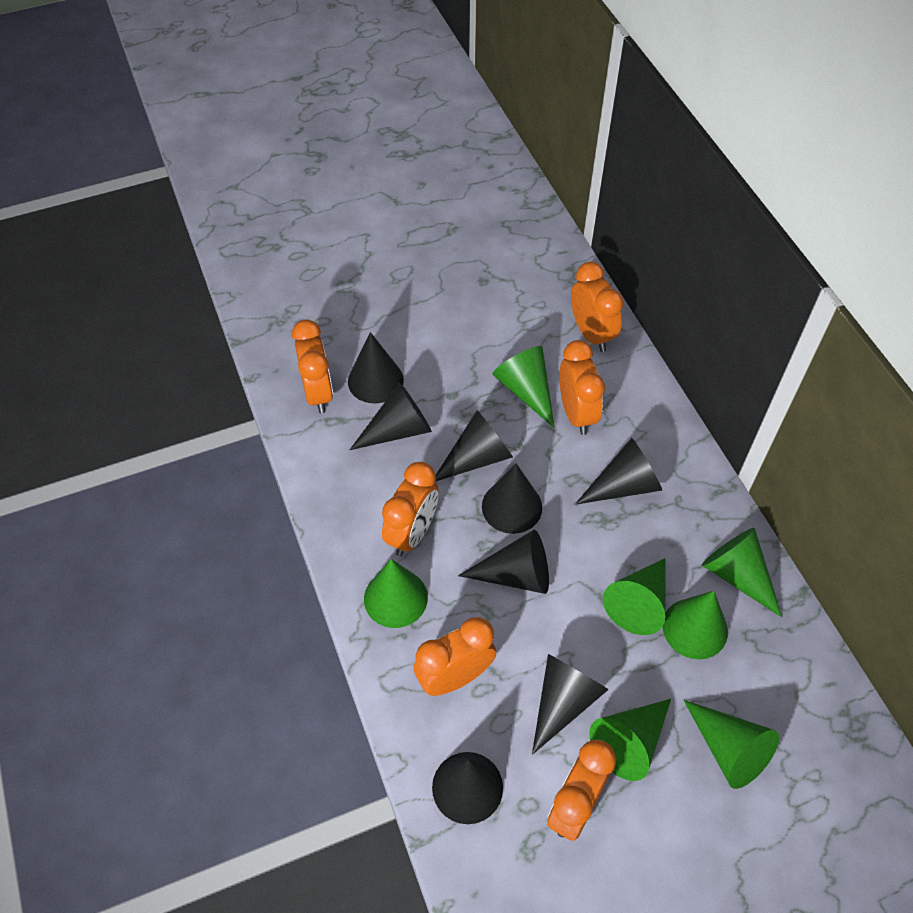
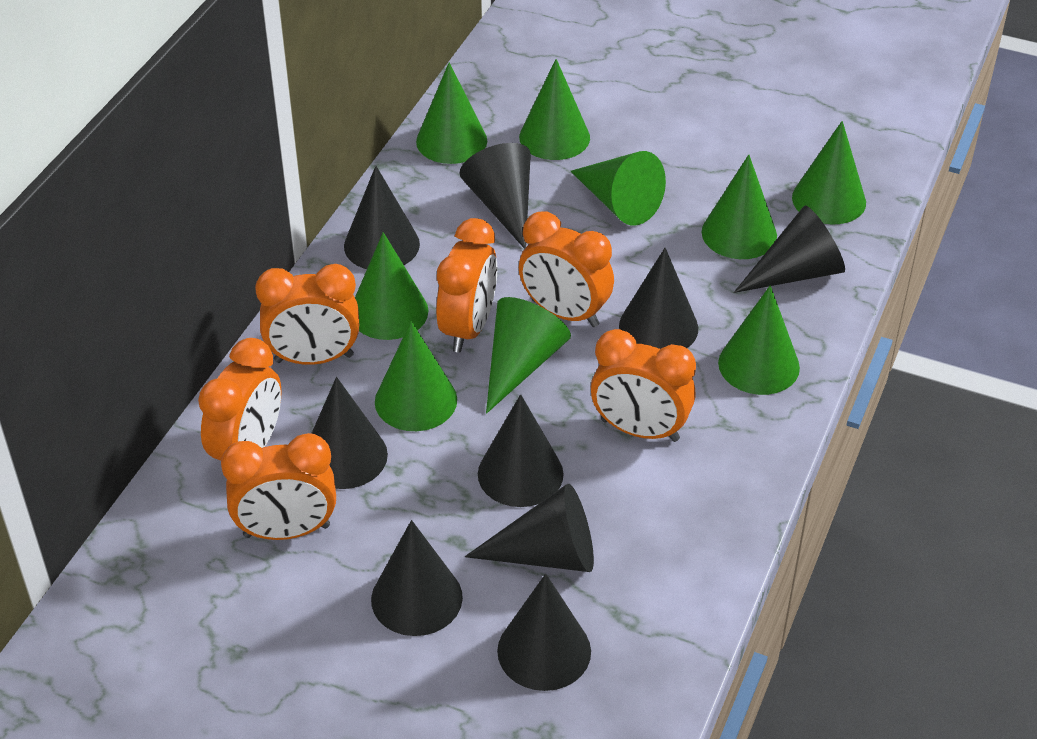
black cone: 8 -> 9
green cone: 7 -> 9

